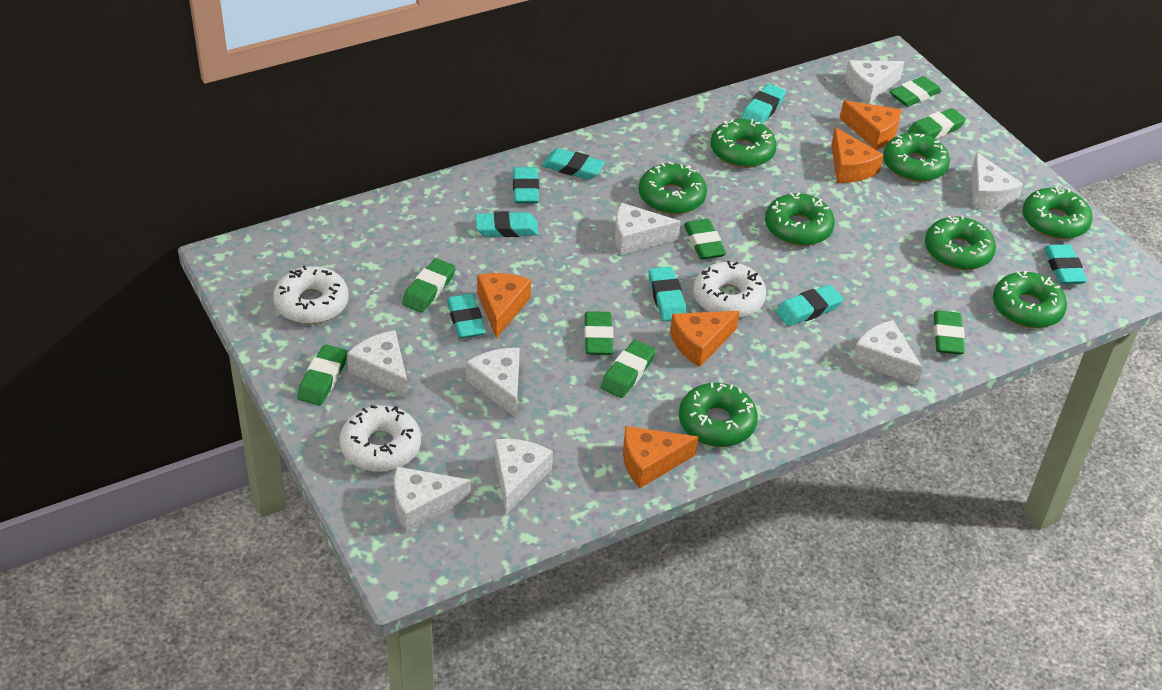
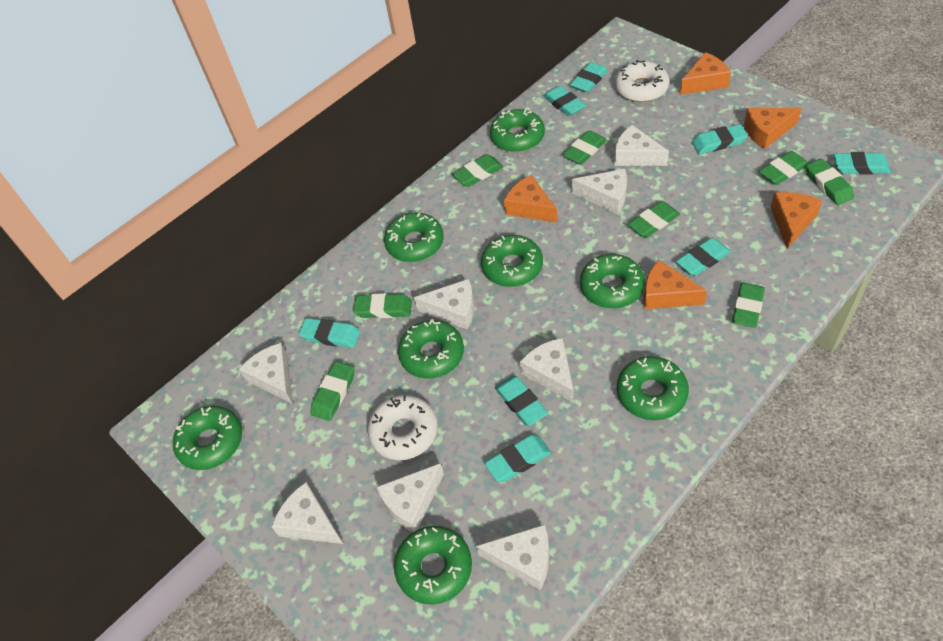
white donut: 3 -> 2

